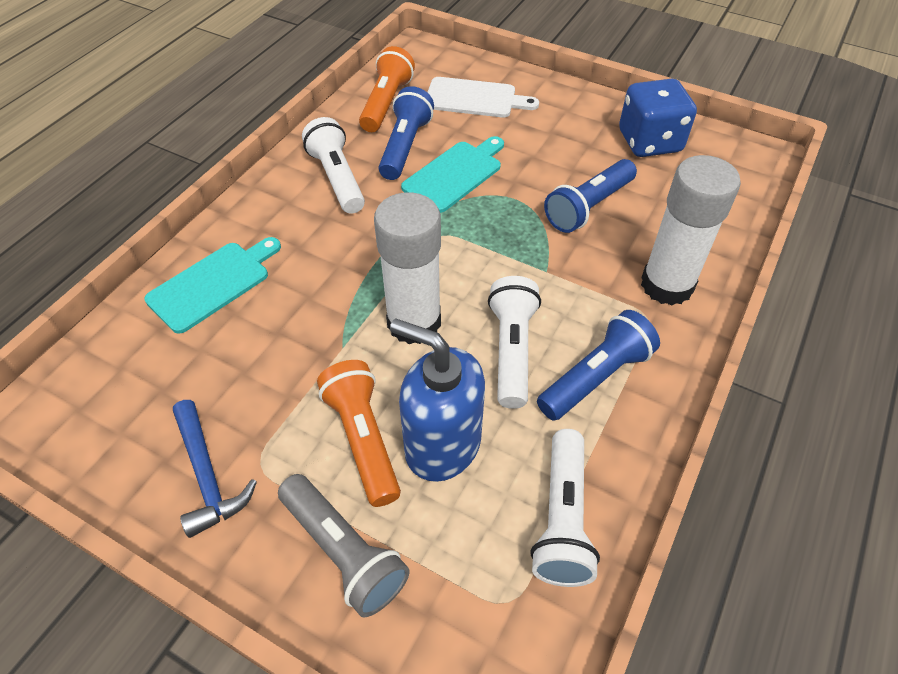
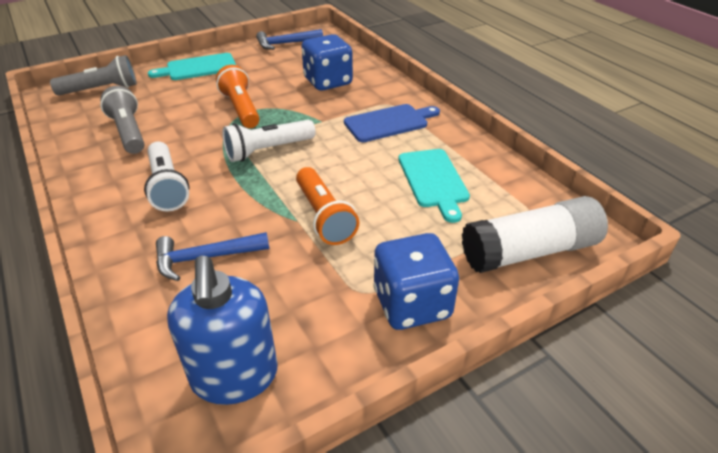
blue cutting board: 0 -> 1
blue dice: 1 -> 2
blue flashlight: 3 -> 0
blue hammer: 1 -> 2
grey flashlight: 1 -> 2
white cutting board: 1 -> 0
white flashlight: 3 -> 2
white glue stick: 2 -> 1

